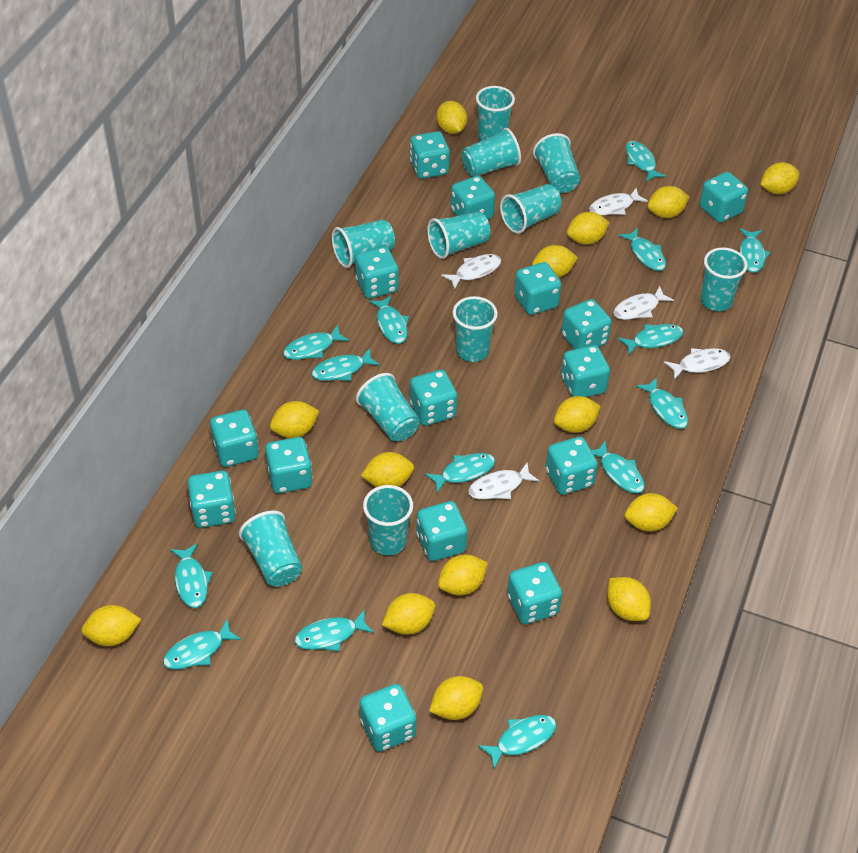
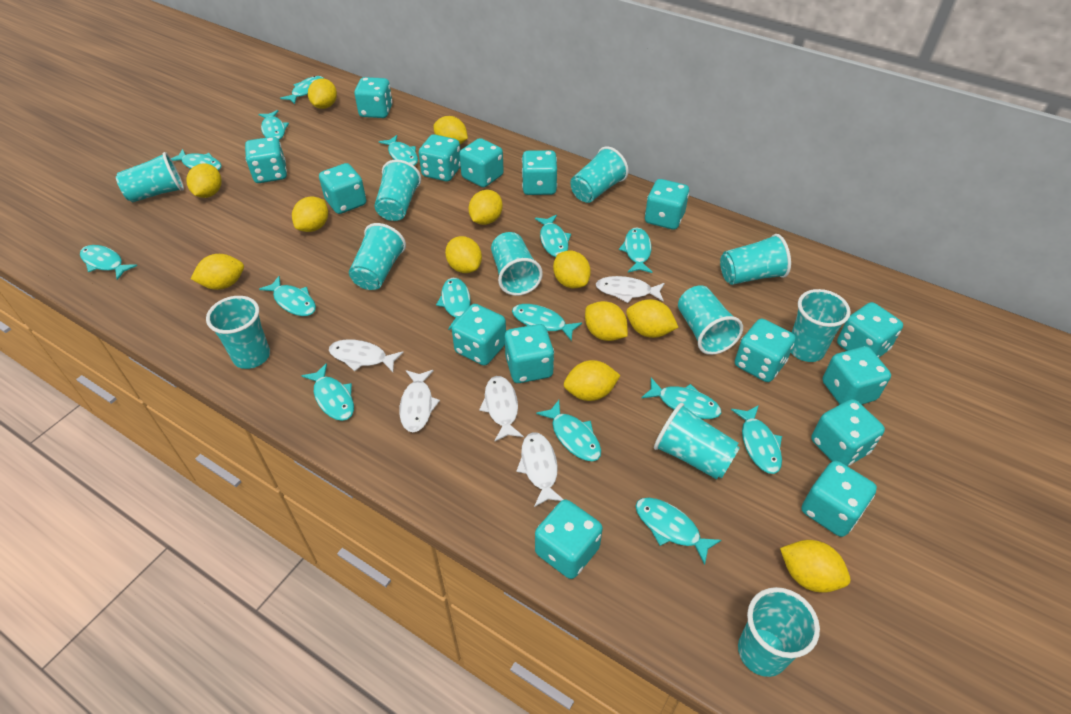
turquoise fish: 14 -> 15
yellow lemon: 14 -> 12

